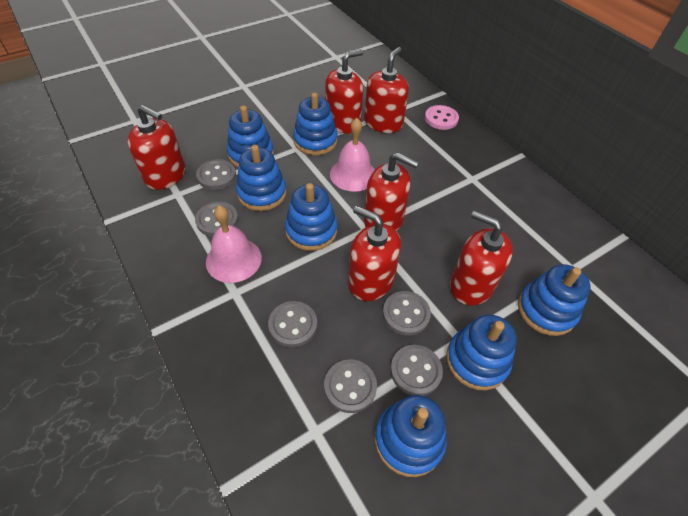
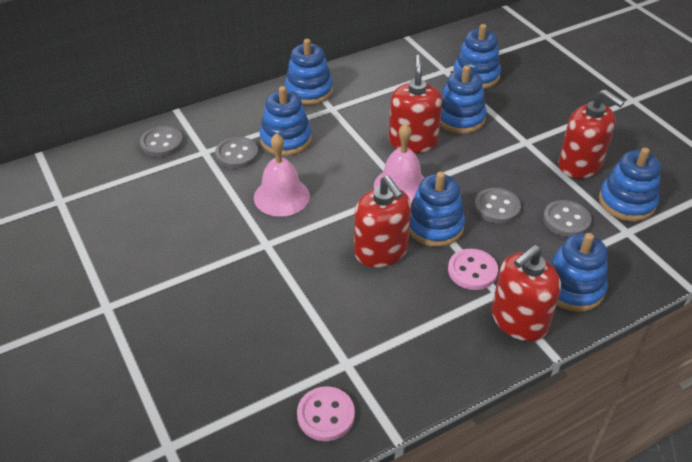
grey button: 6 -> 4
pink button: 1 -> 2
red soap dispenser: 6 -> 4

